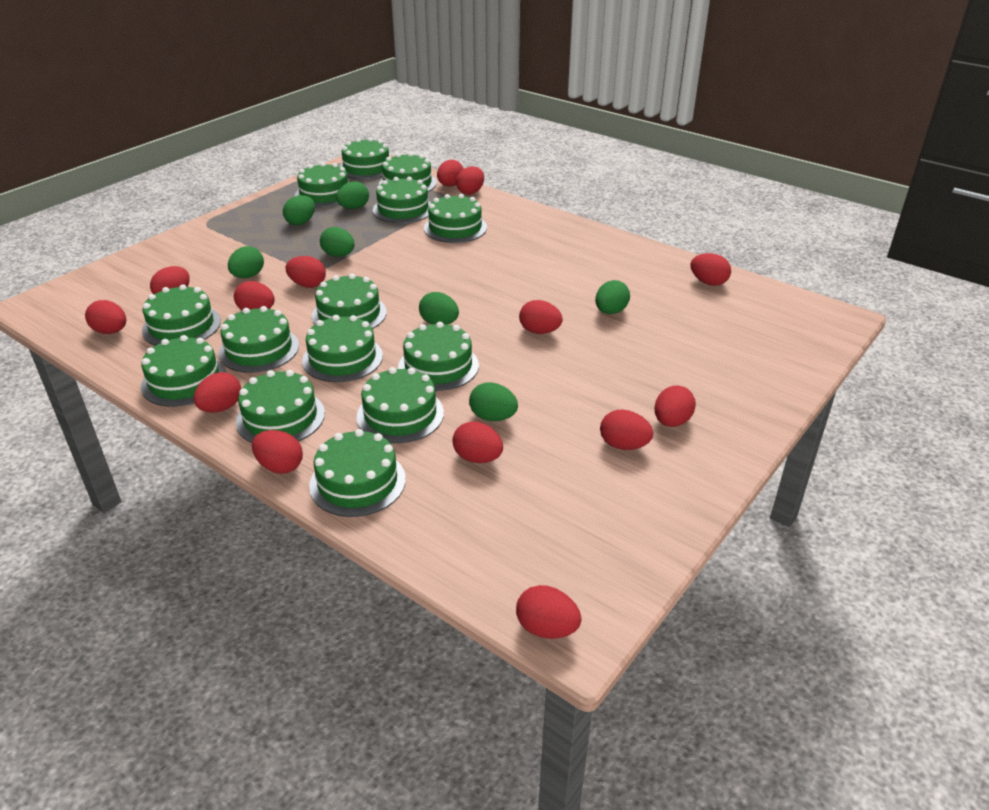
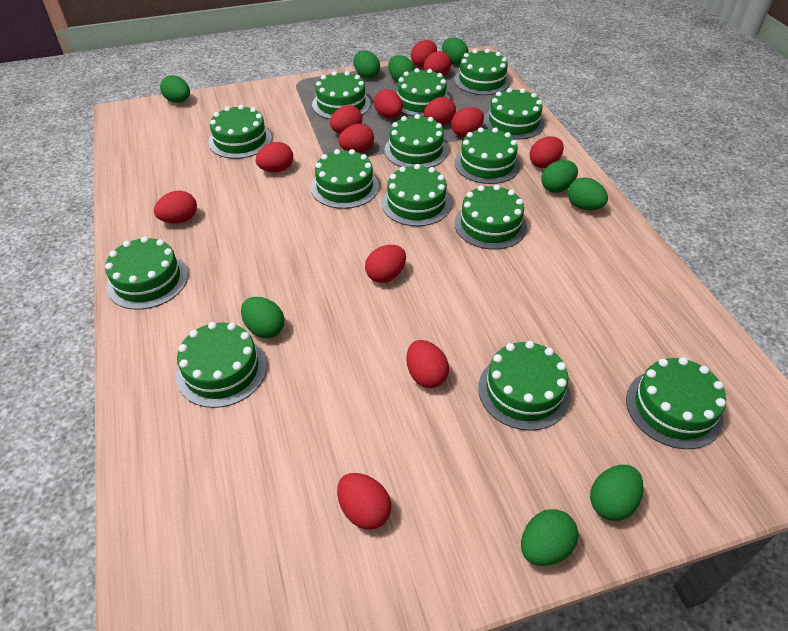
green egg: 7 -> 9
red egg: 14 -> 13

